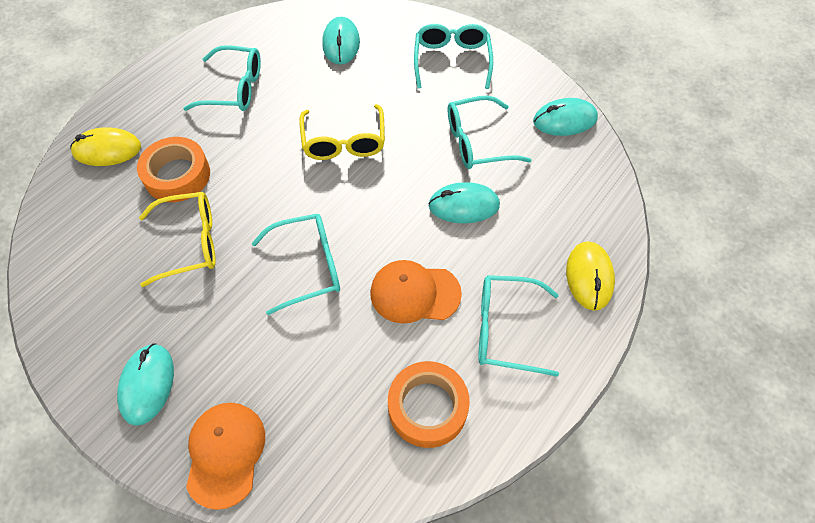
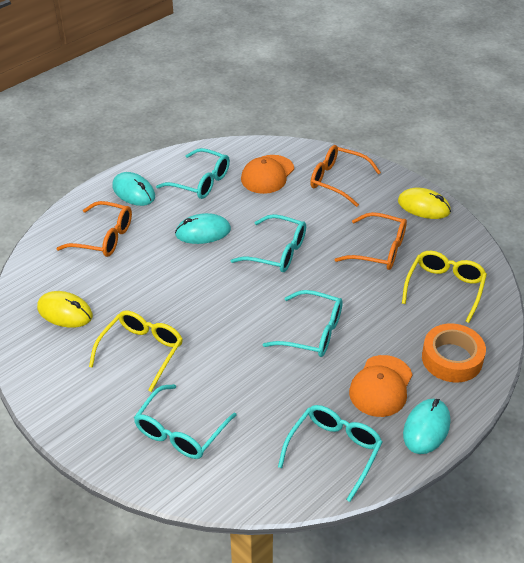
orange glasses: 0 -> 3
orange tape: 2 -> 1
turquoise mouse: 4 -> 3

